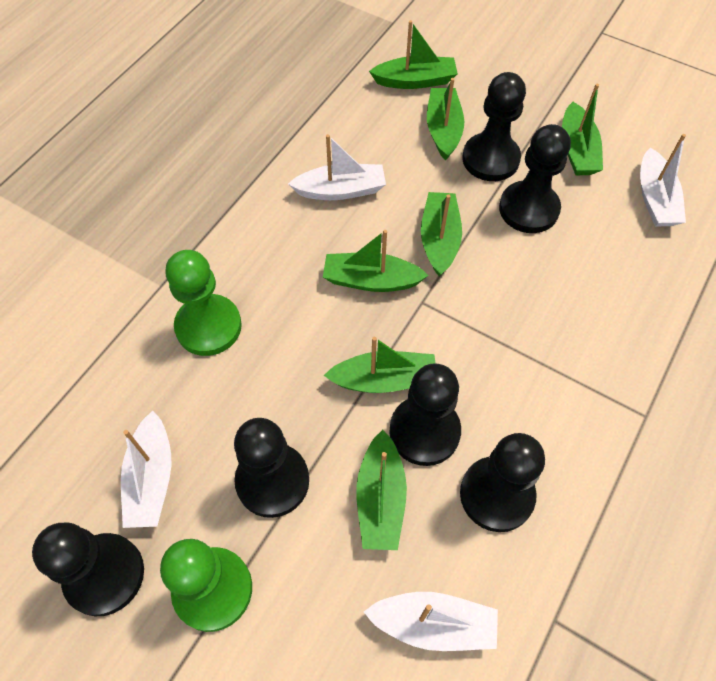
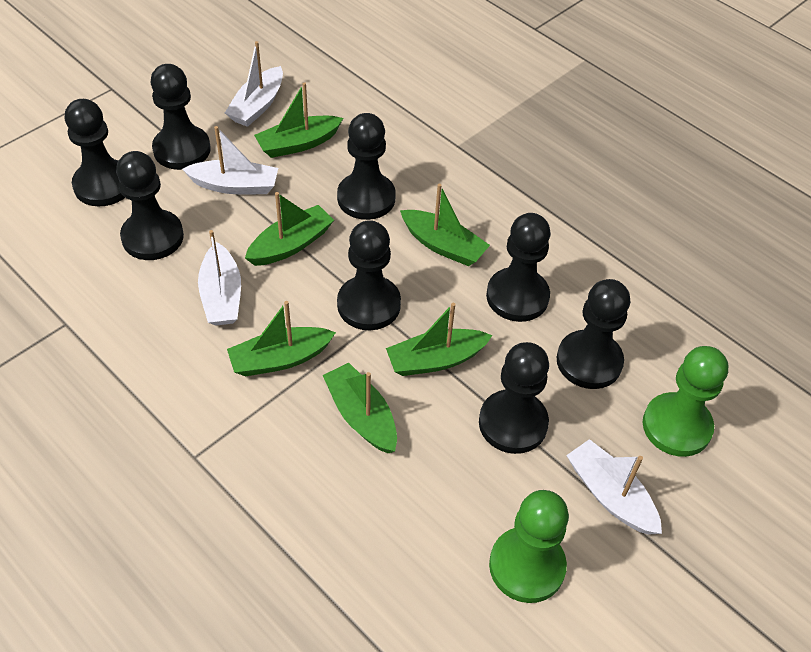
black pawn: 6 -> 8
green boat: 7 -> 6

